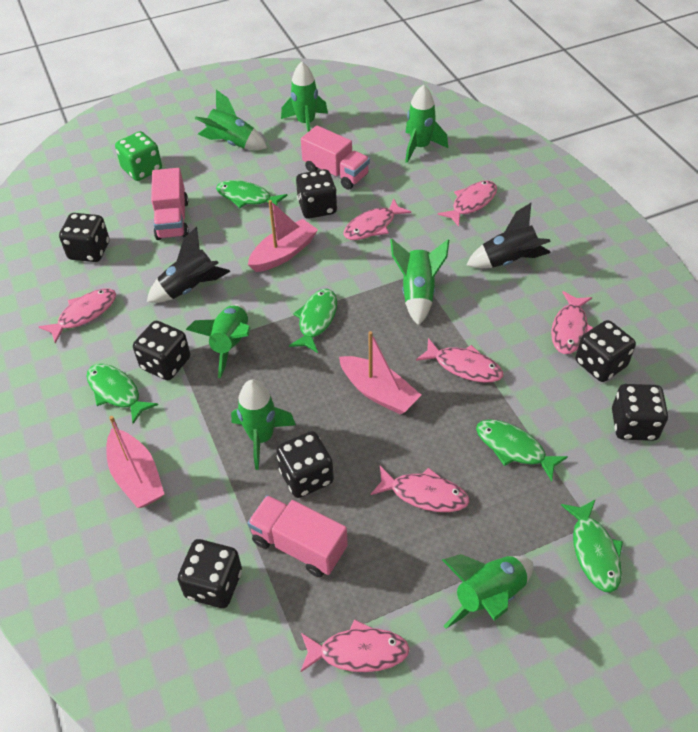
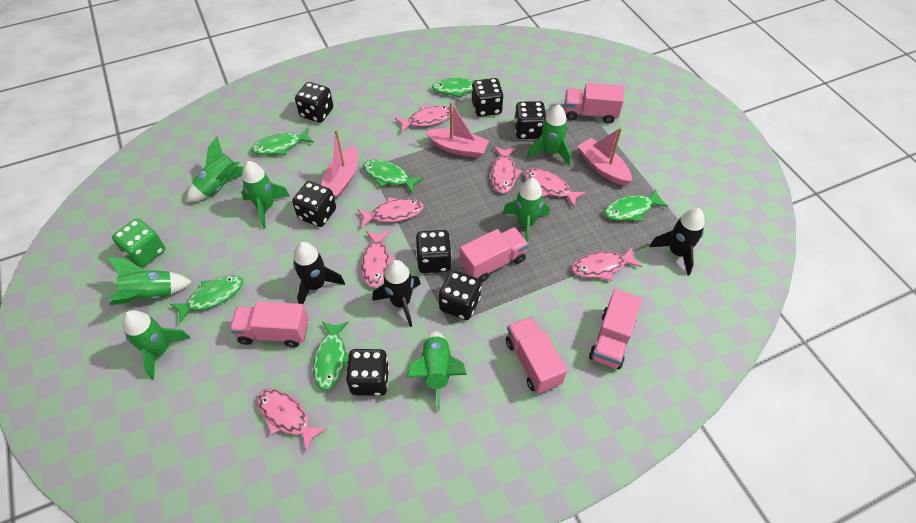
black rocket: 2 -> 3
green fish: 5 -> 6
pink truck: 3 -> 5

